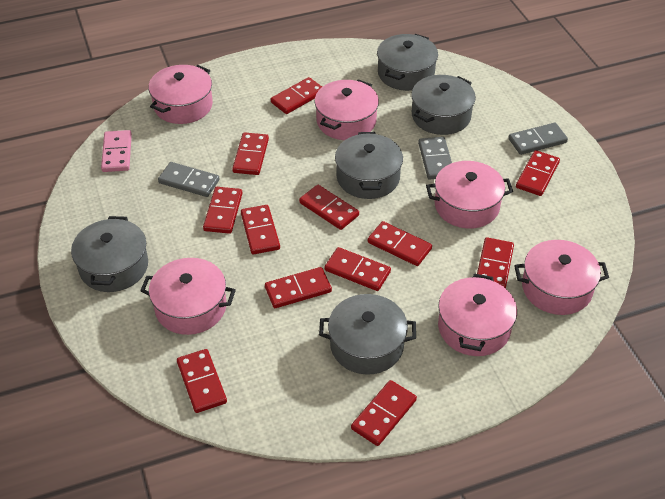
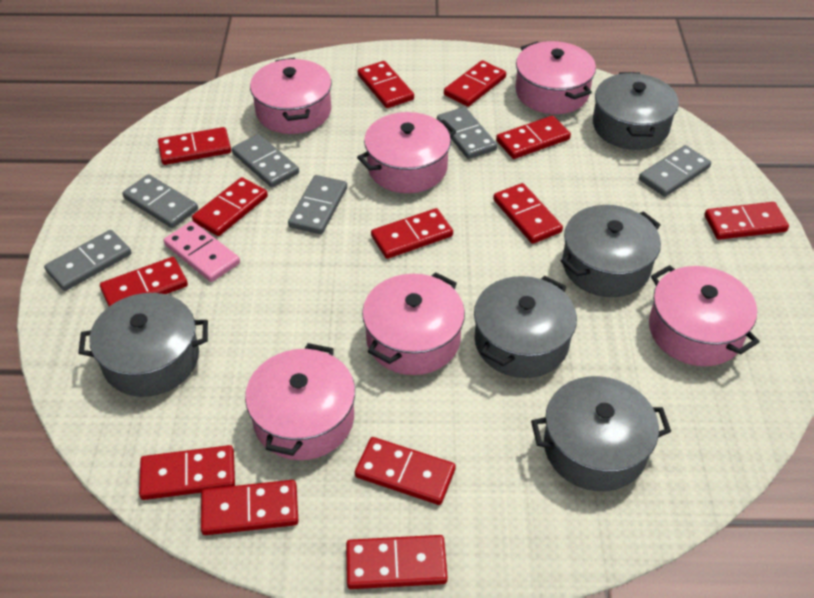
grey domino: 3 -> 6
red domino: 12 -> 13

